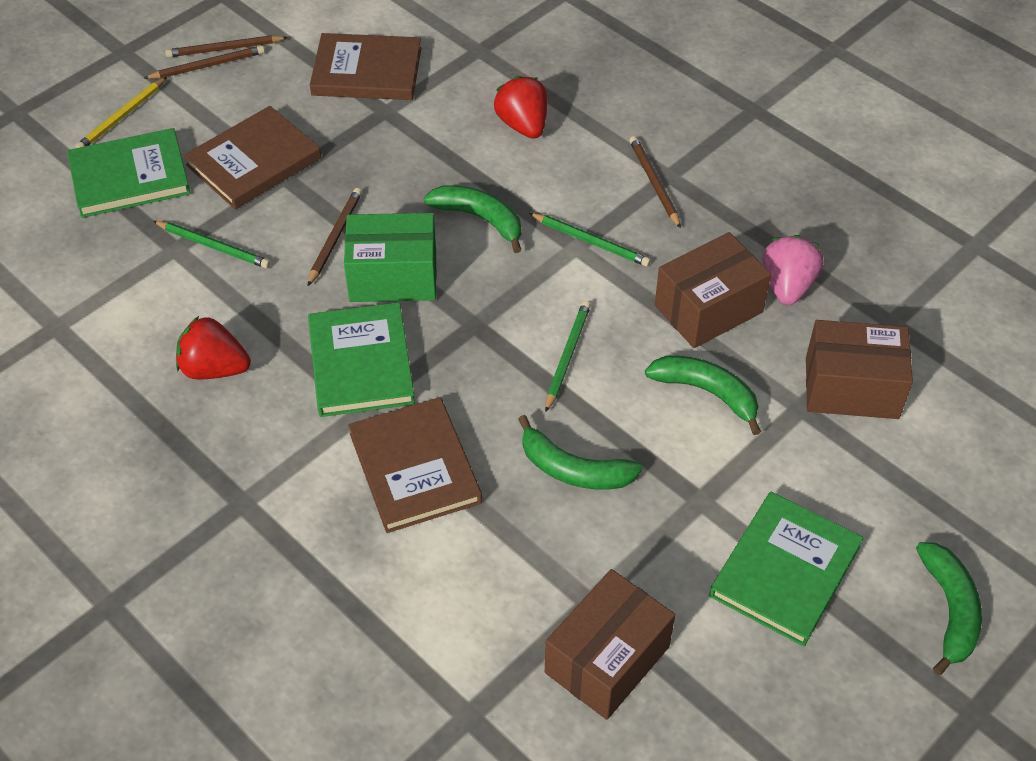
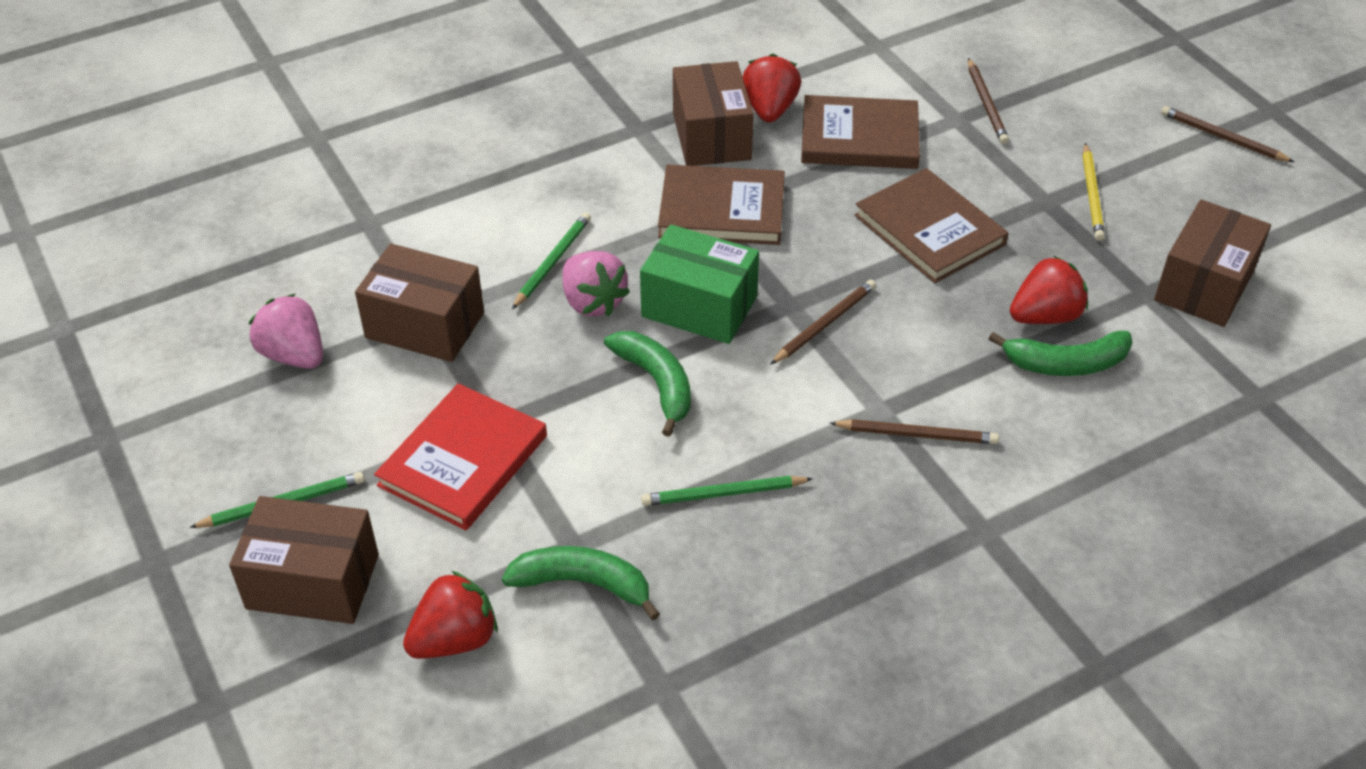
brown box: 3 -> 4
green banana: 4 -> 3
green book: 3 -> 0
pink strawberry: 1 -> 2
red book: 0 -> 1
red strawberry: 2 -> 3

